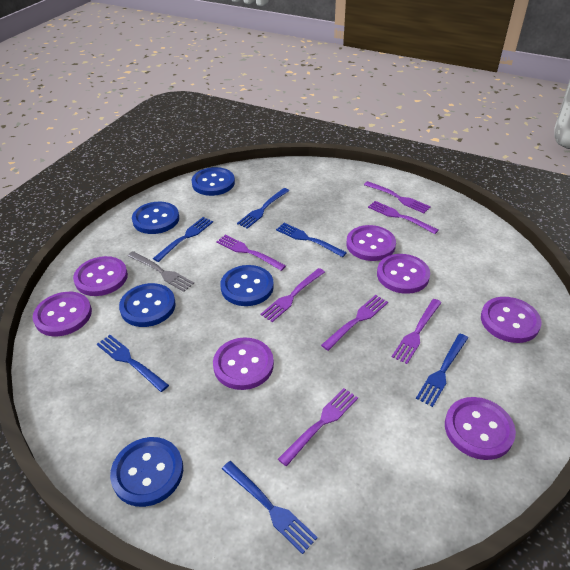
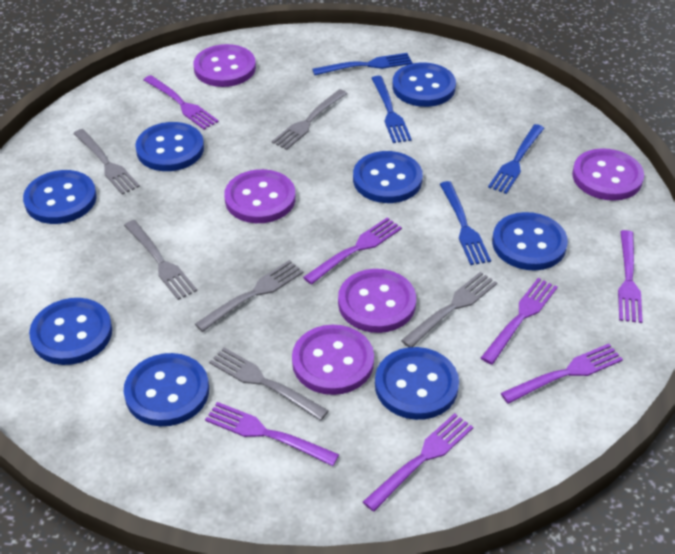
blue button: 5 -> 8
blue fork: 6 -> 4
grey fork: 1 -> 6
purple button: 7 -> 5

